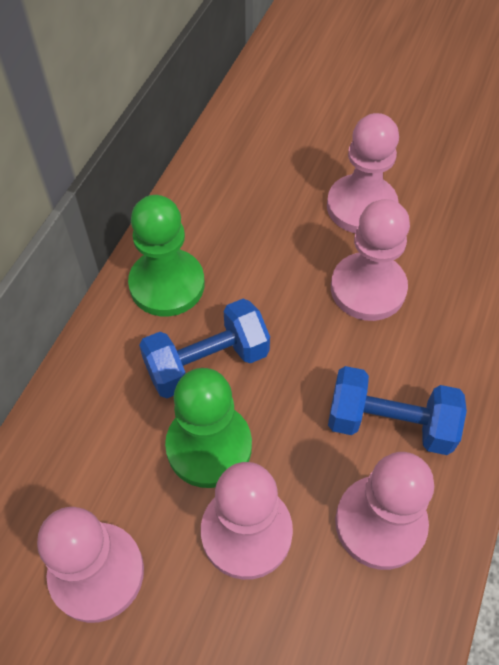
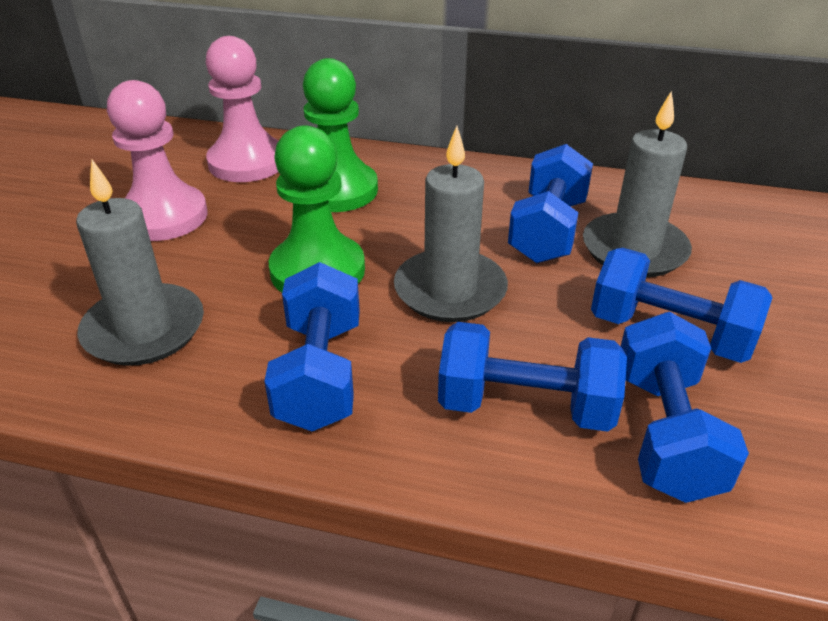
blue dumbbell: 2 -> 5
grey candle: 0 -> 3
pink pawn: 5 -> 2

